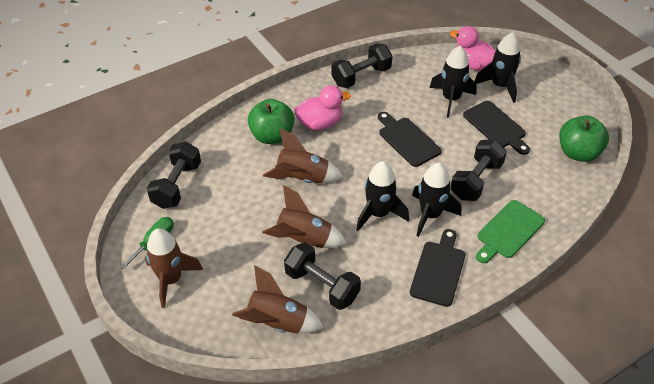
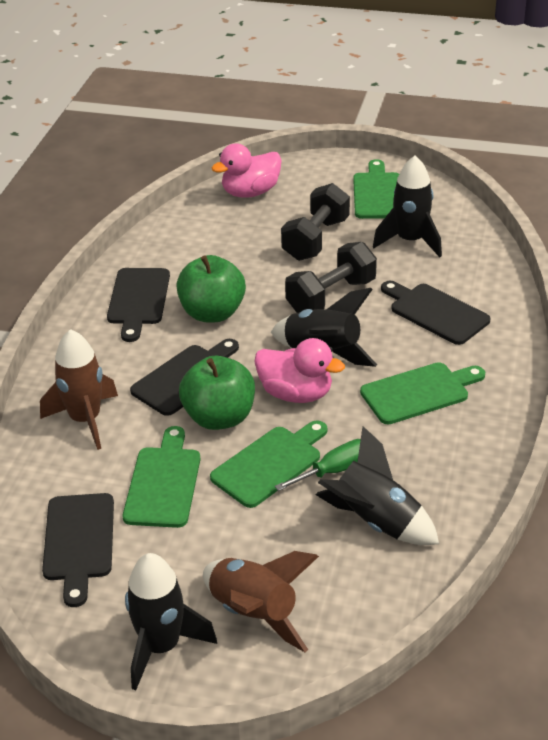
black cutting board: 3 -> 4
black dumbbell: 4 -> 2
brown rocket: 4 -> 2
green cutting board: 1 -> 4

